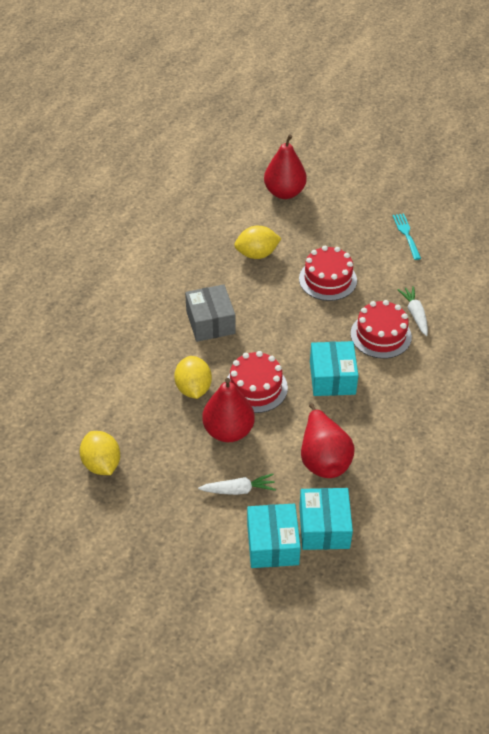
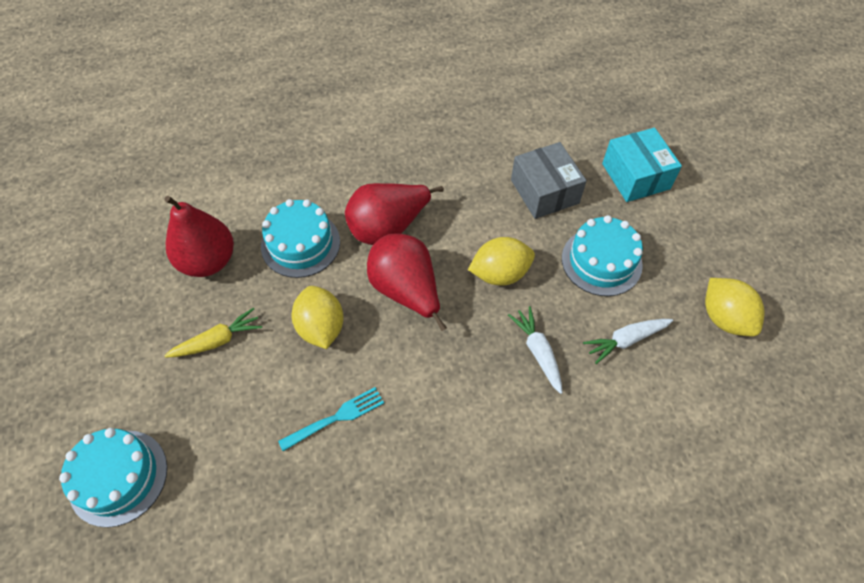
red cake: 3 -> 0
turquoise box: 3 -> 1
turquoise cake: 0 -> 3
yellow carrot: 0 -> 1

